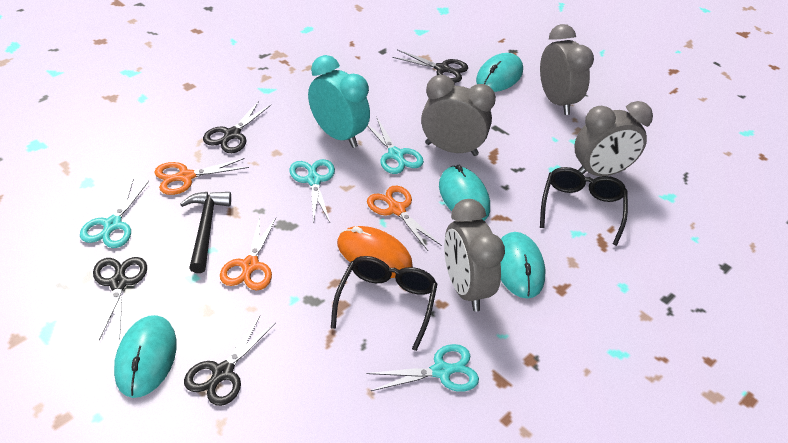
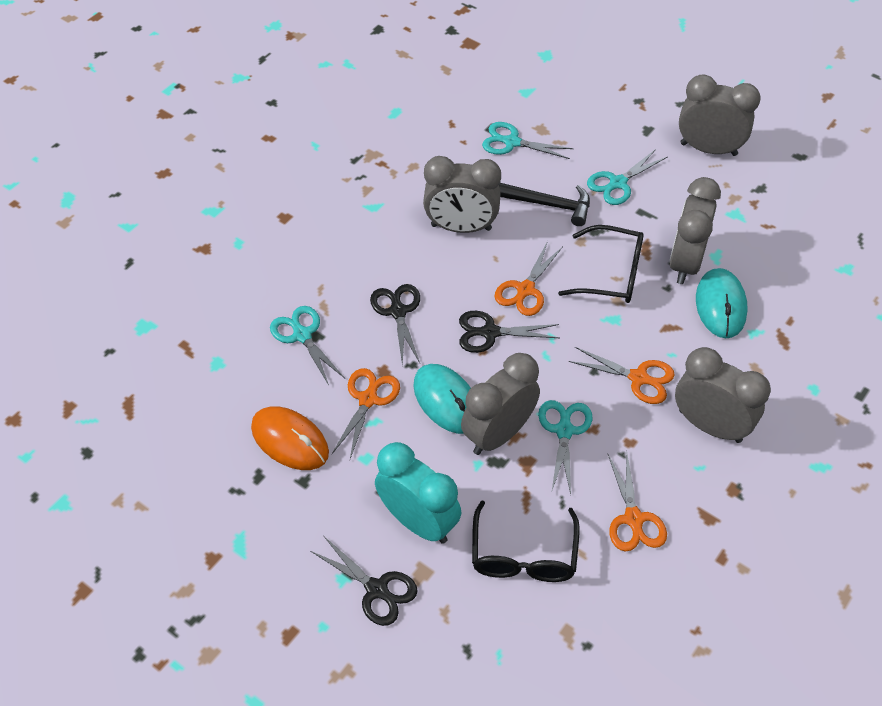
black scissors: 4 -> 3
grey clock: 4 -> 5
orange scissors: 3 -> 4
turquoise mouse: 4 -> 2

